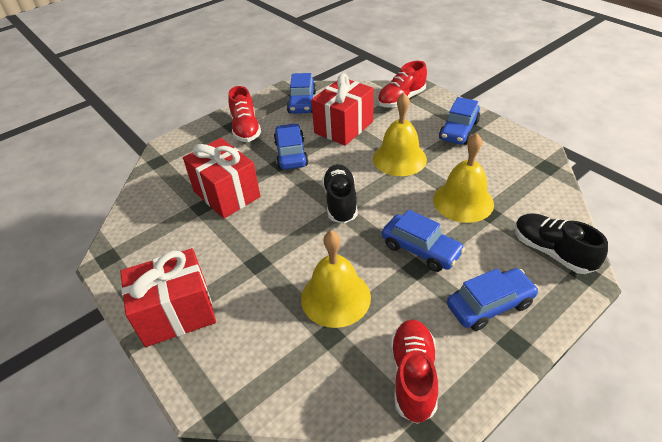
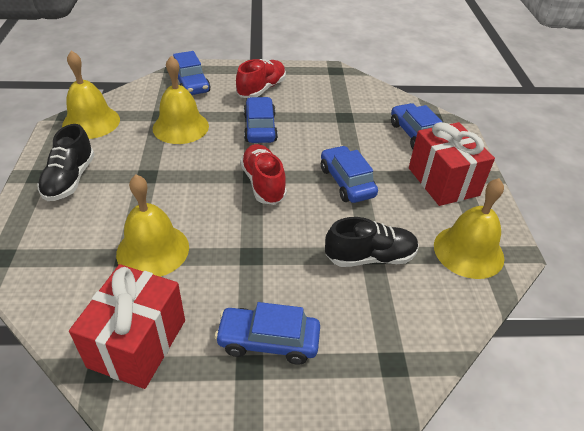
red gift: 3 -> 2
red shoe: 3 -> 2
yellow bell: 3 -> 4

